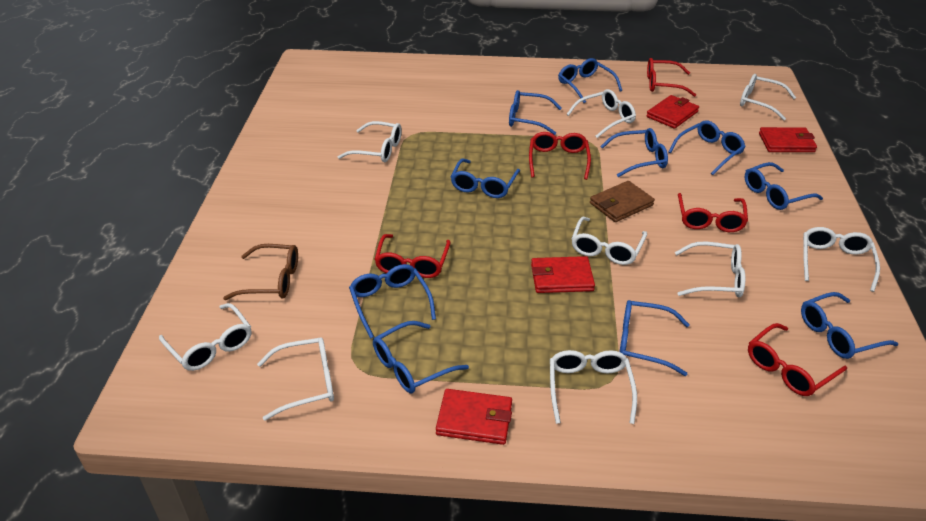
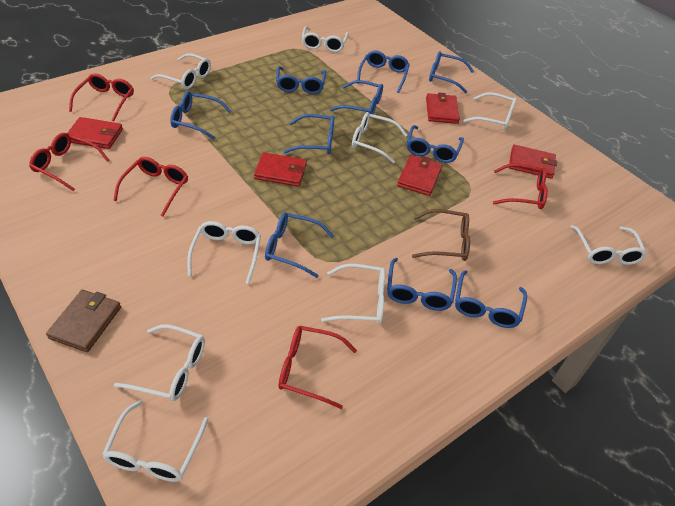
red wallet: 4 -> 5

